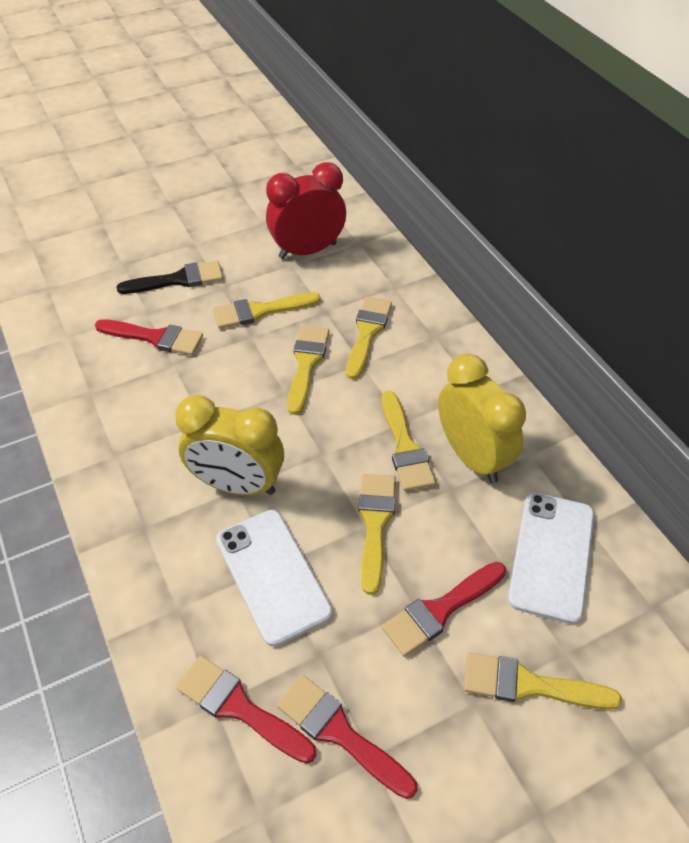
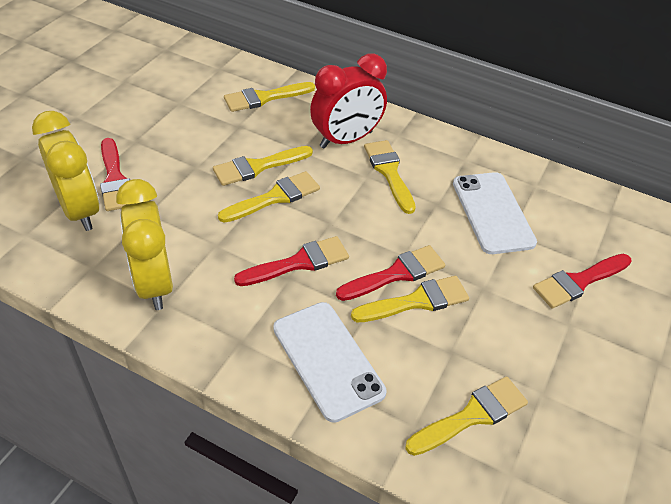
black brush: 1 -> 0

